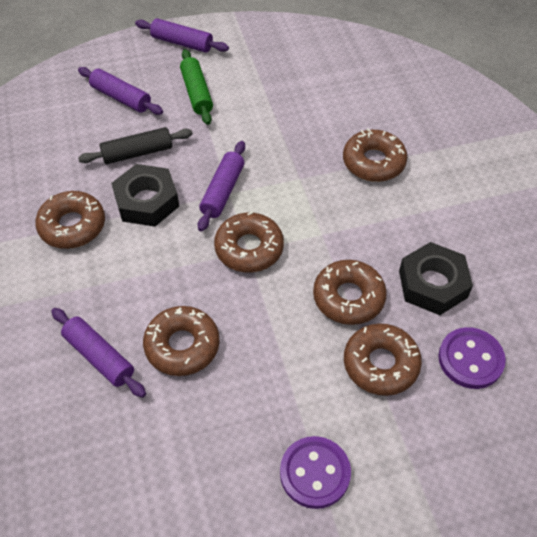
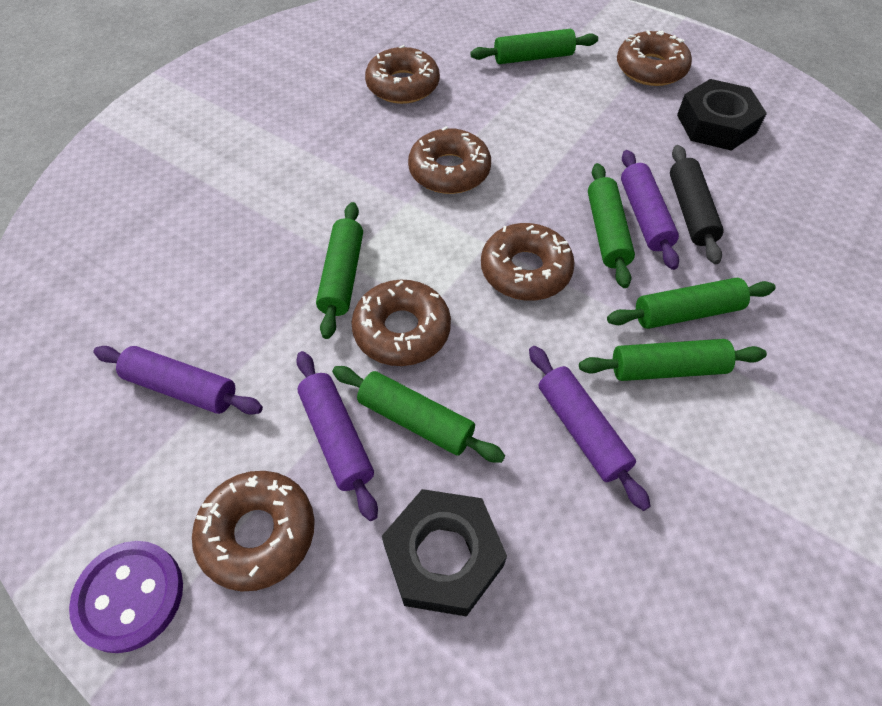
green rolling pin: 1 -> 6
purple button: 2 -> 1

